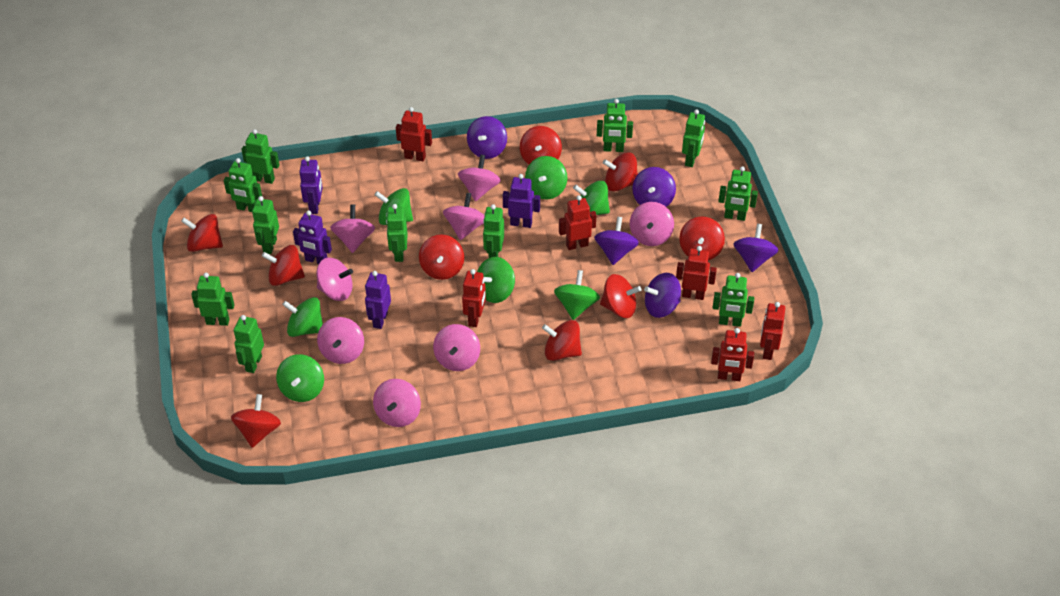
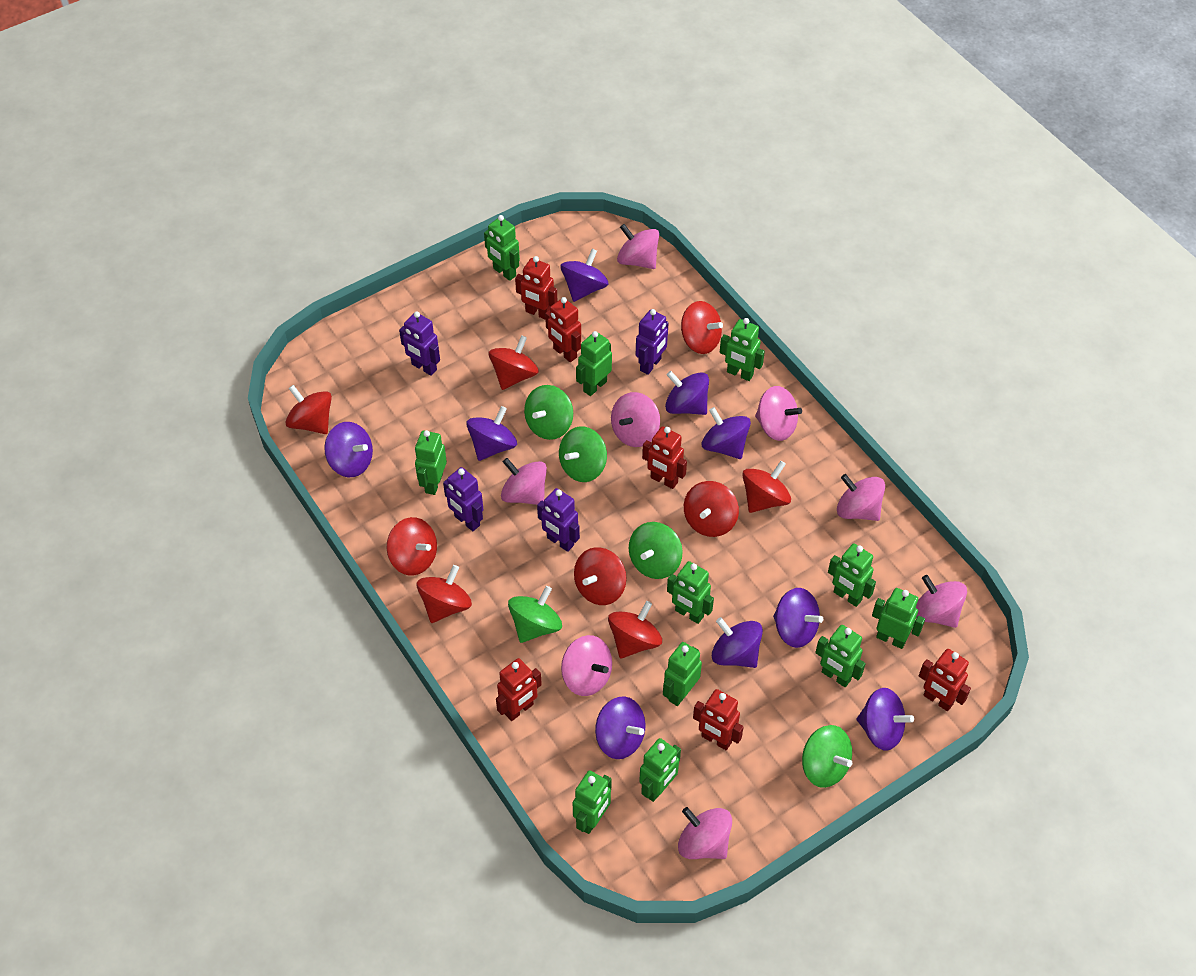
green spinning top: 7 -> 5
purple spinning top: 5 -> 9

